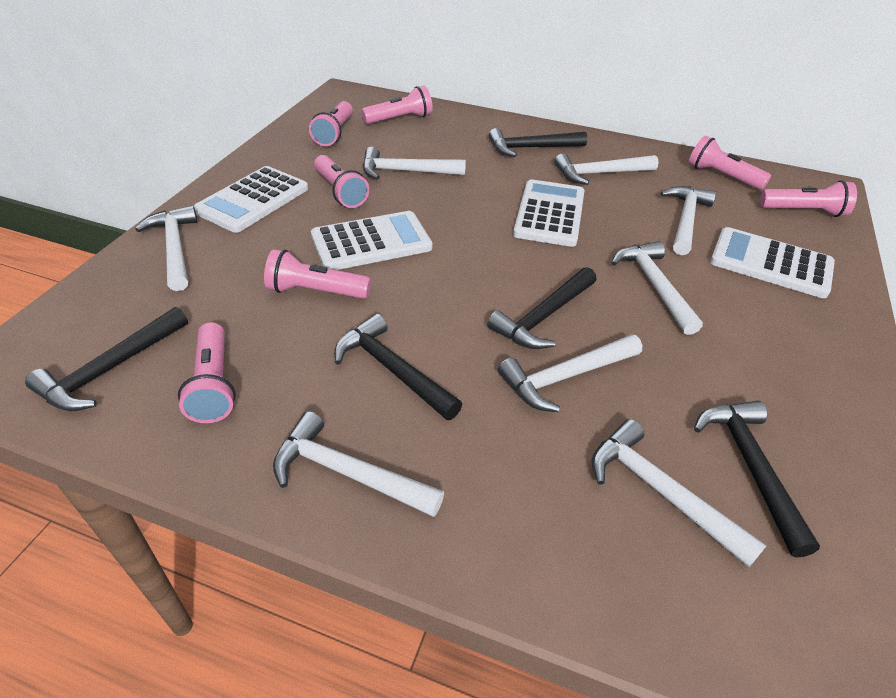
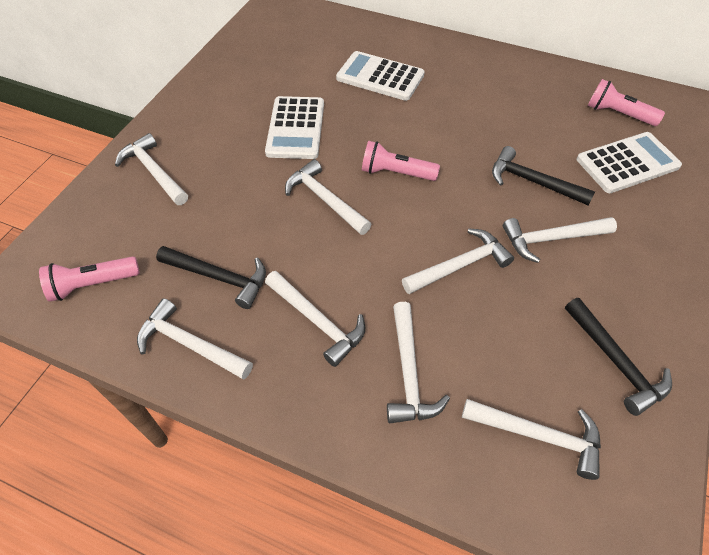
black hammer: 5 -> 3
pink flashlight: 7 -> 3
white calculator: 4 -> 3

